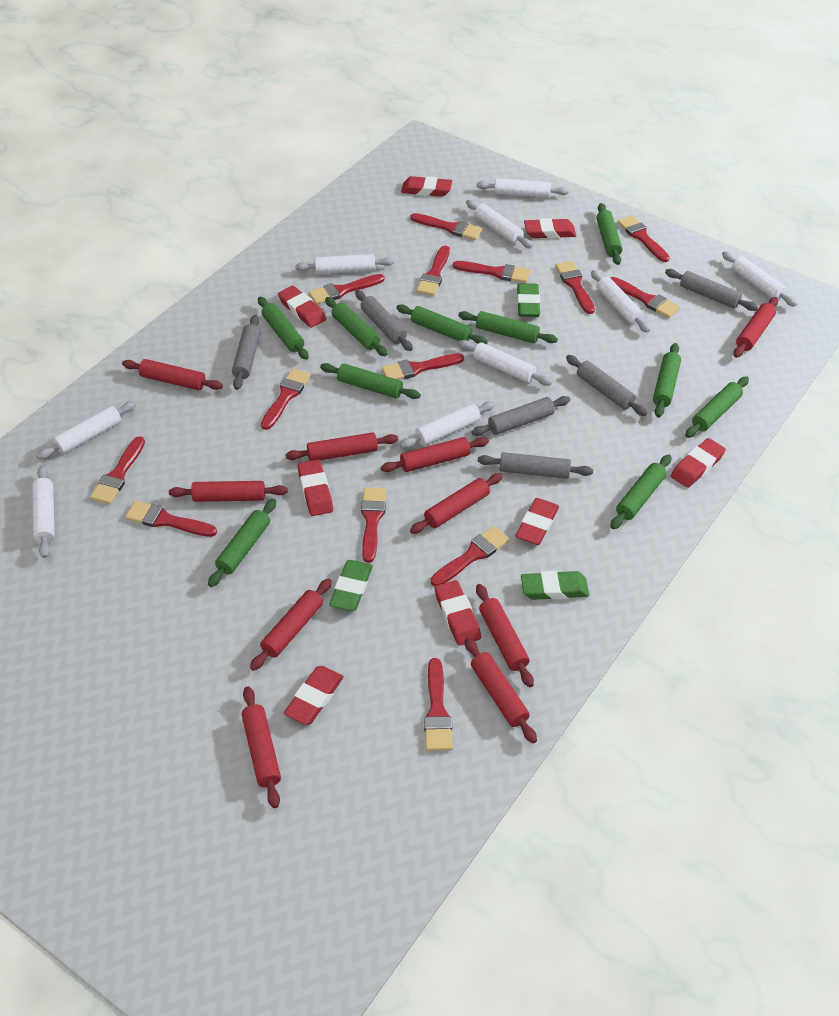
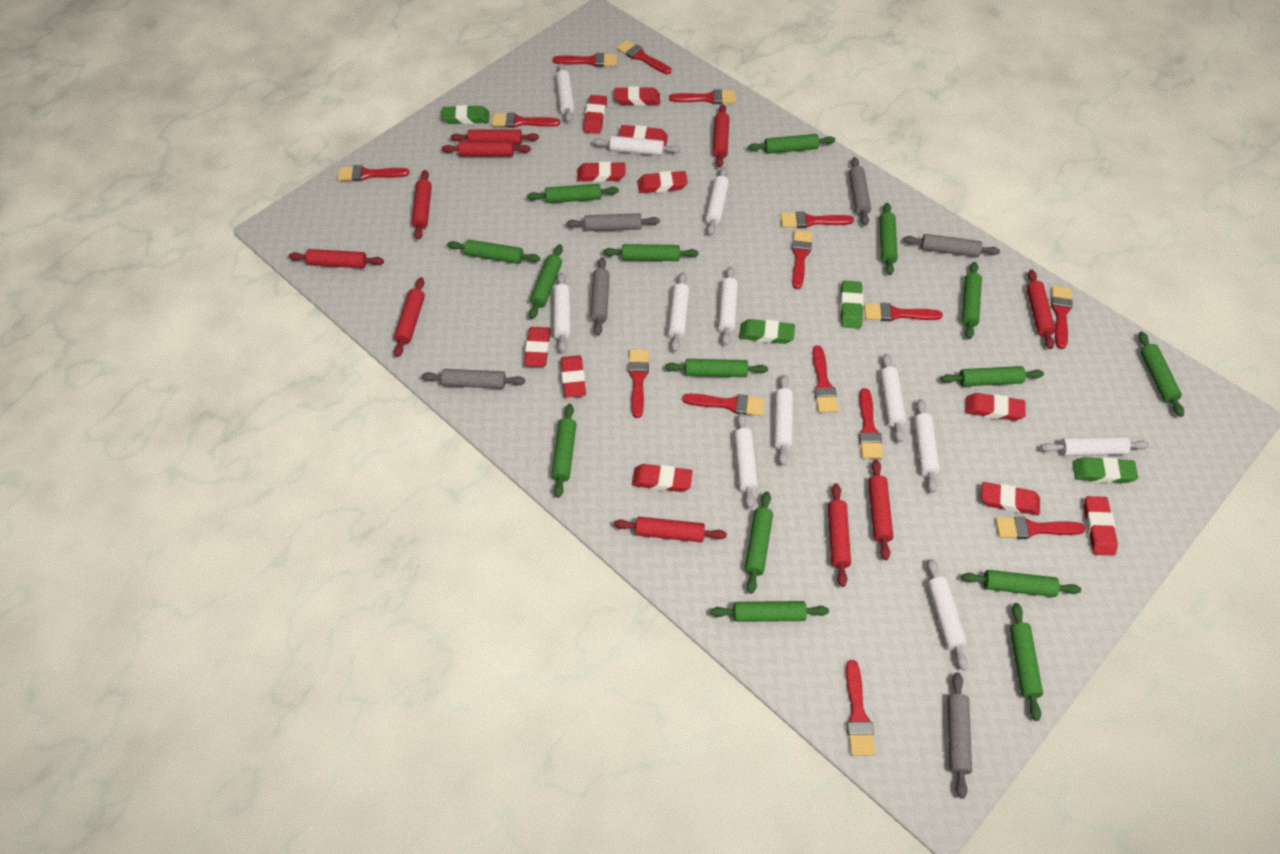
green eraser: 3 -> 4
green rolling pin: 10 -> 15
red brush: 14 -> 15
red eraser: 8 -> 11
white rolling pin: 9 -> 12

